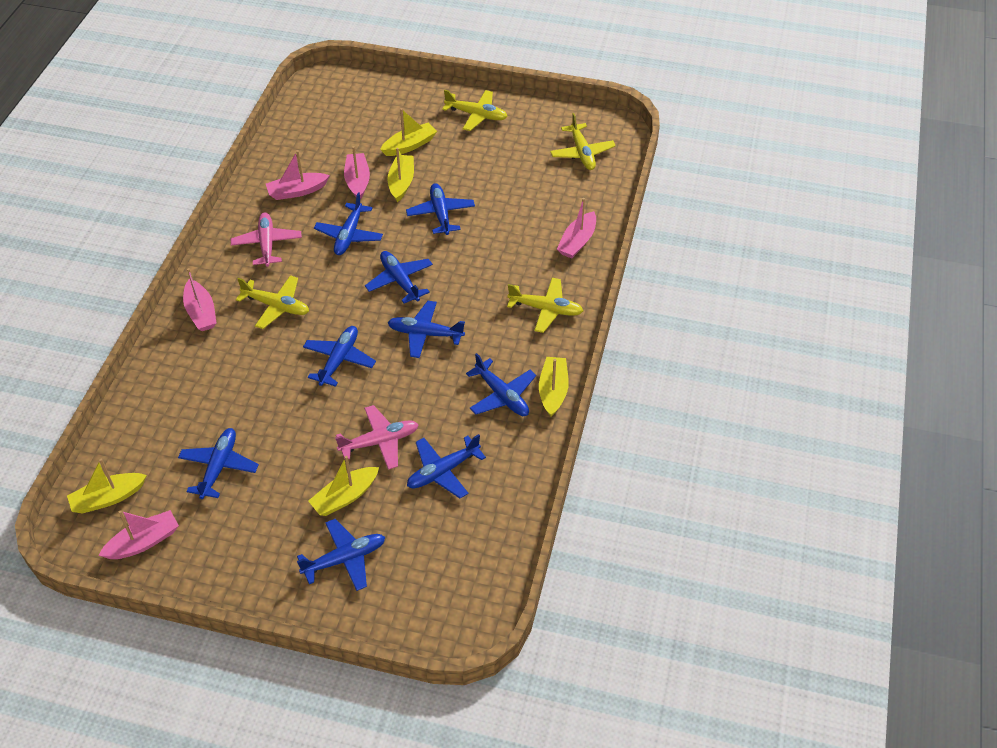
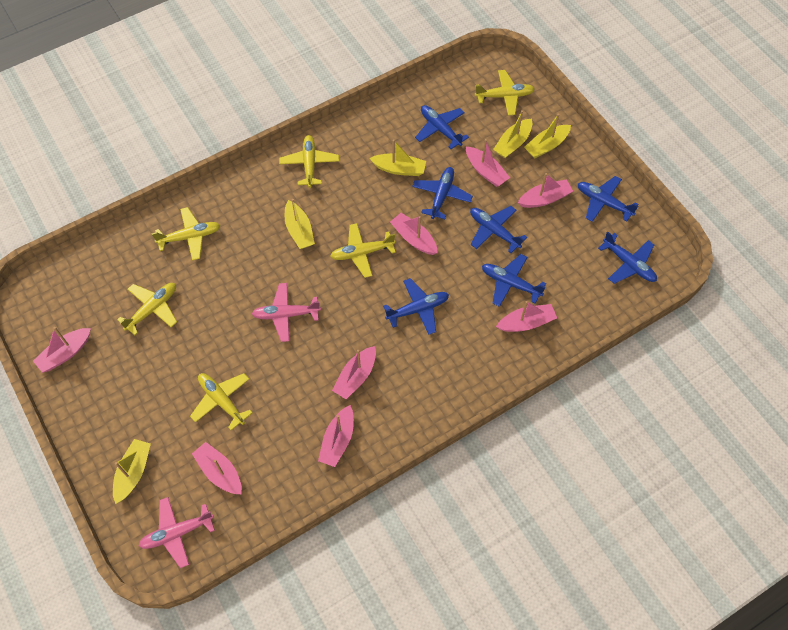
blue plane: 9 -> 7
pink boat: 5 -> 8
yellow plane: 4 -> 6

